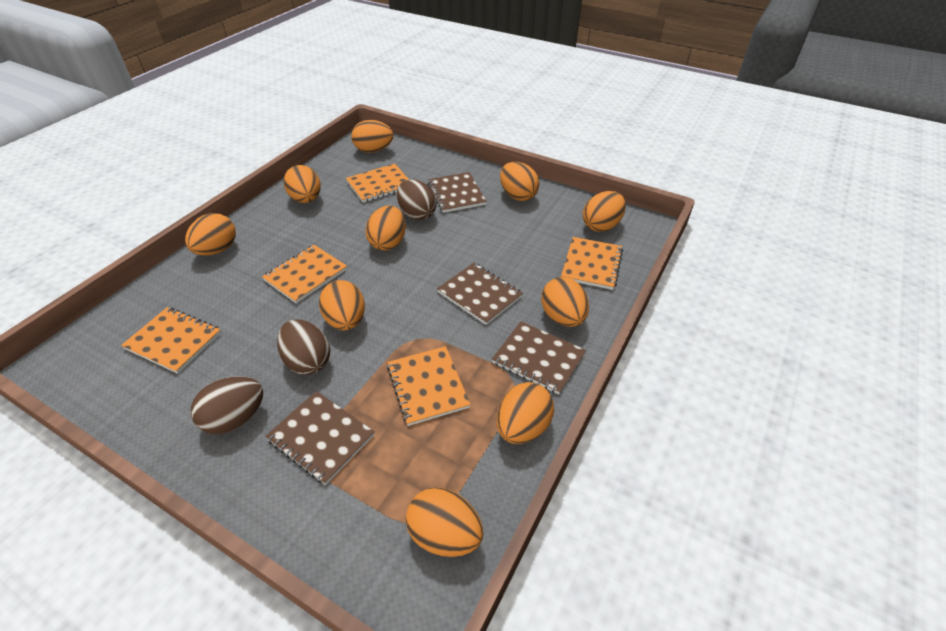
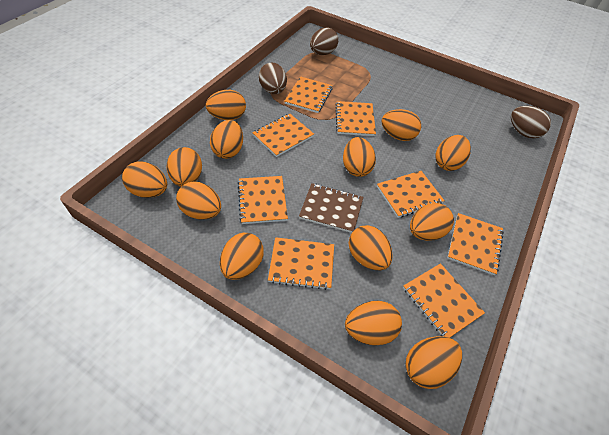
brown notebook: 4 -> 1
orange egg: 10 -> 13
orange notebook: 5 -> 8

